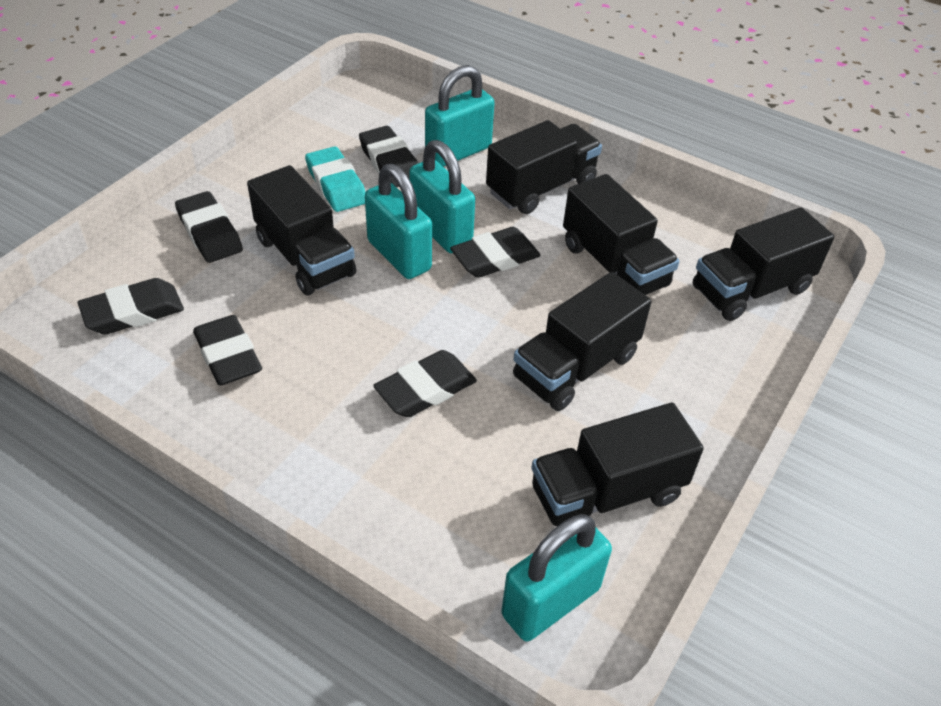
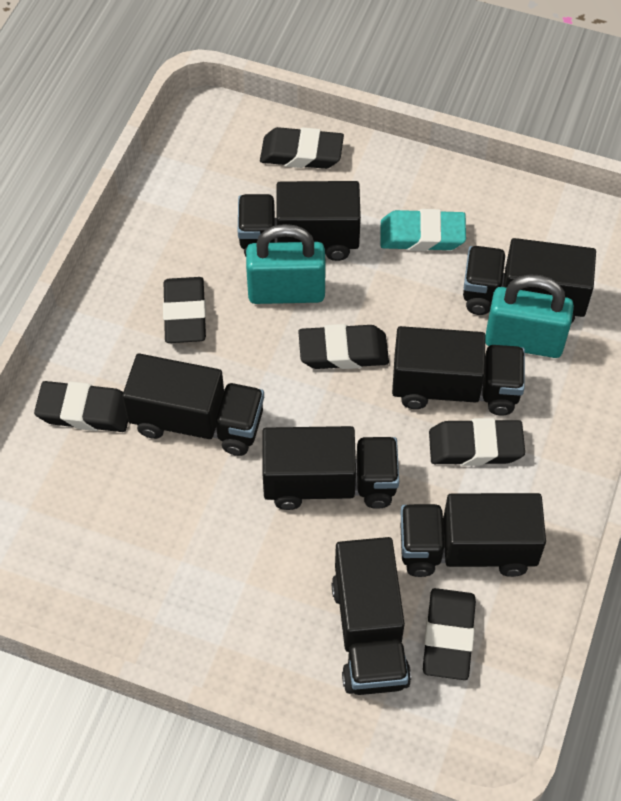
black truck: 6 -> 7
turquoise padlock: 4 -> 2

